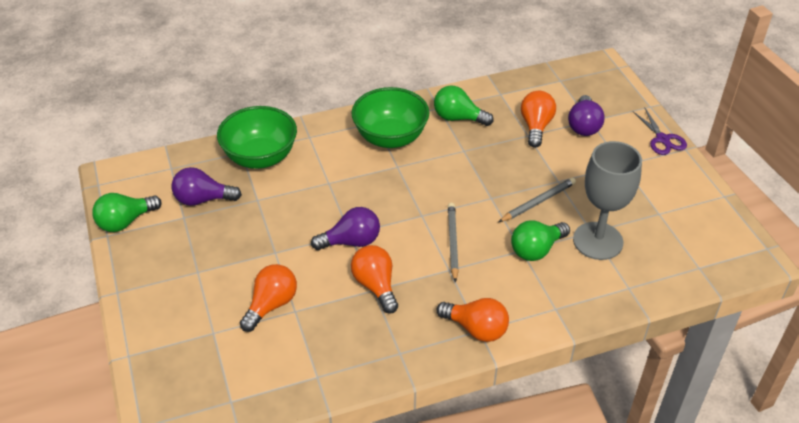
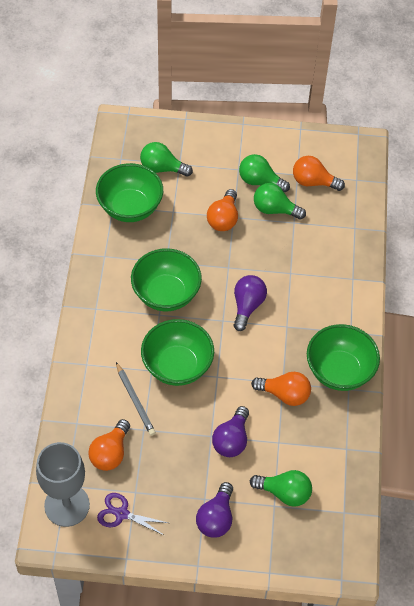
green bowl: 2 -> 4
green light bulb: 3 -> 4
grey pencil: 2 -> 1

